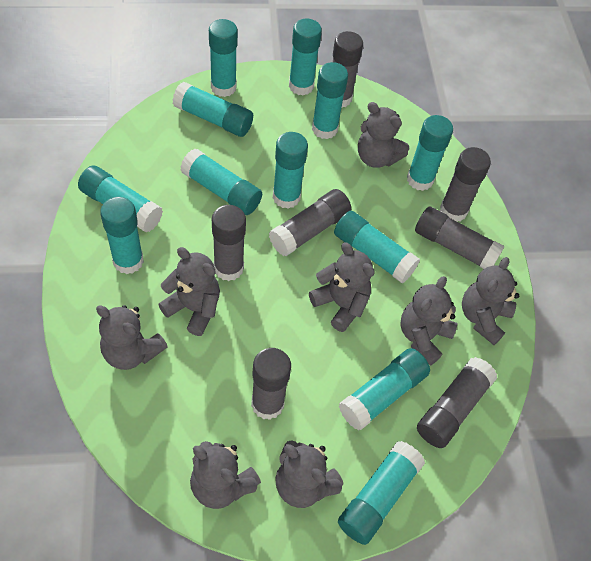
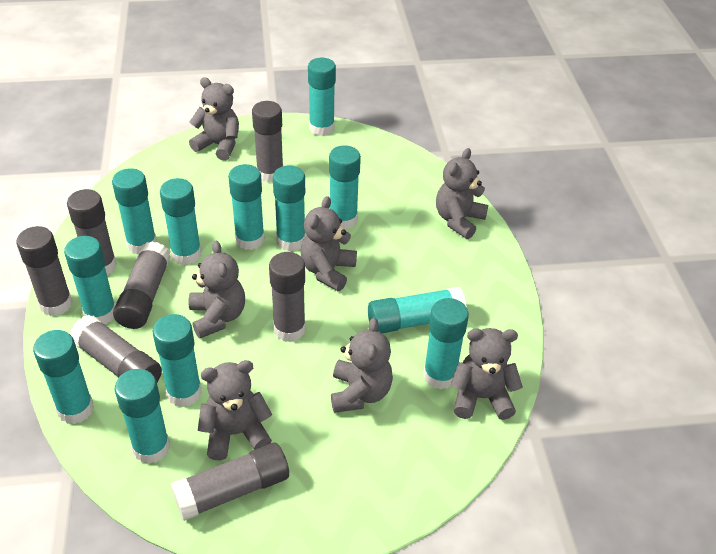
grey teddy bear: 8 -> 7

